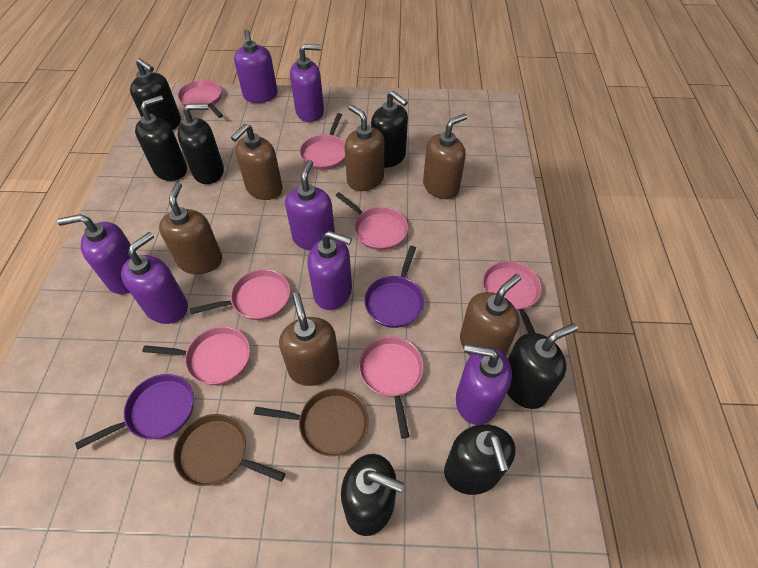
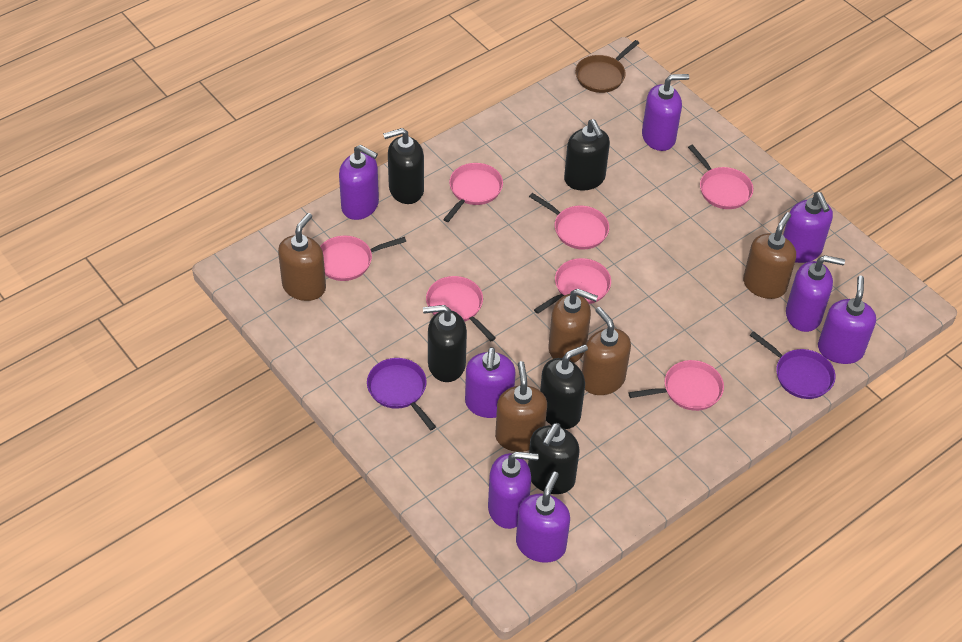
black soap dispenser: 7 -> 5
brown pan: 2 -> 1
brown soap dispenser: 6 -> 5
purple soap dispenser: 7 -> 8

